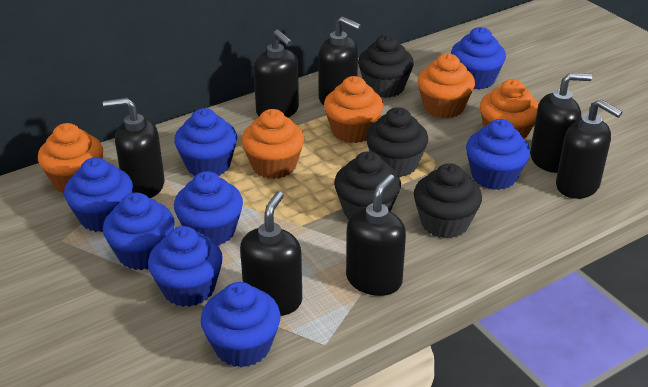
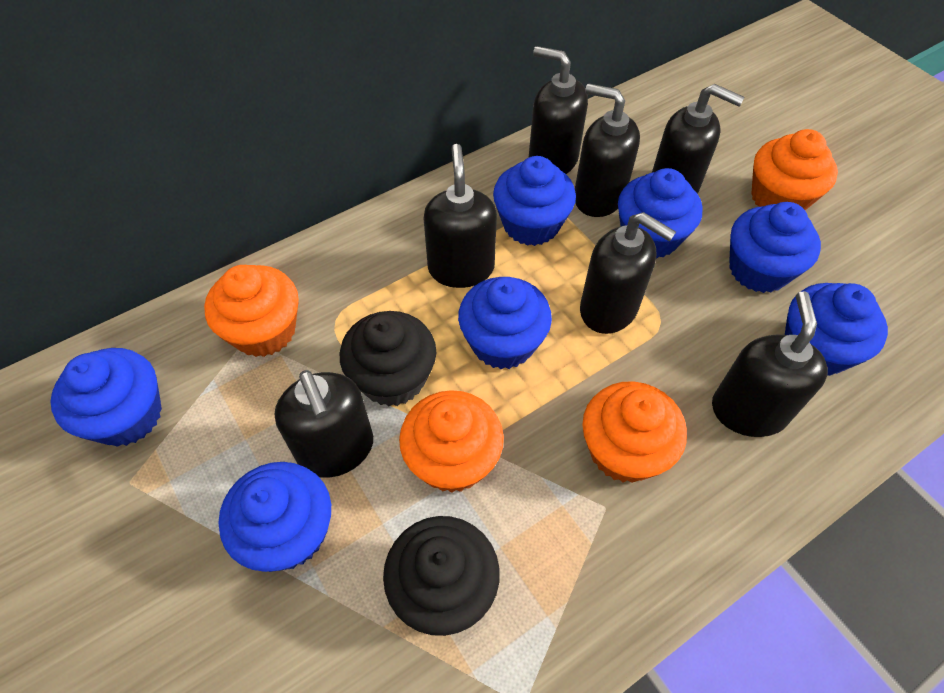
black cupcake: 4 -> 2
blue cupcake: 8 -> 7
orange cupcake: 5 -> 4

